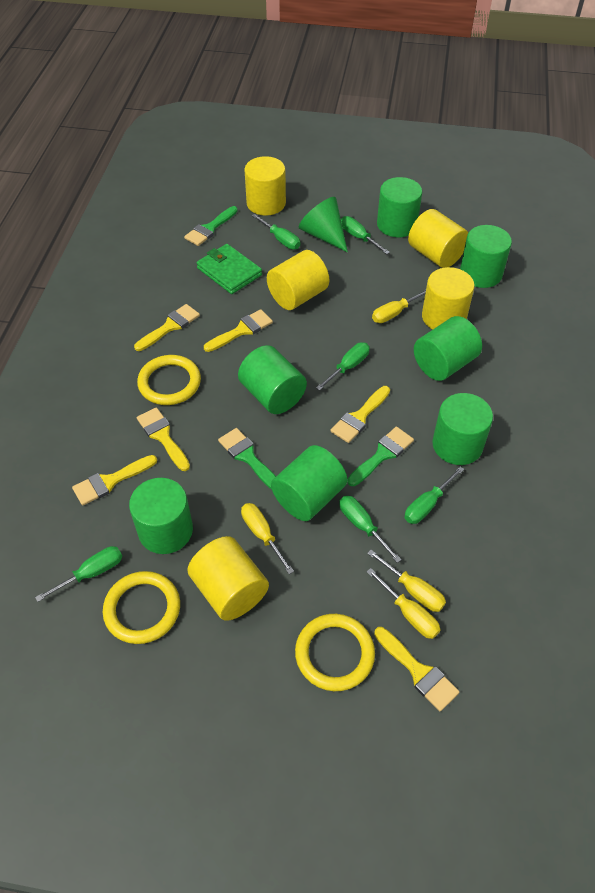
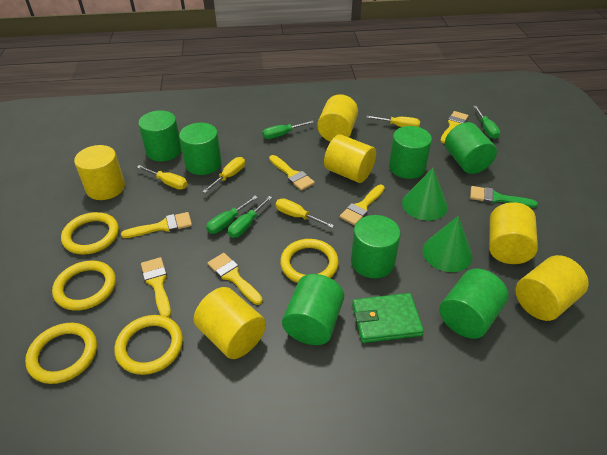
green brush: 3 -> 1
green cone: 1 -> 2
green screwdriver: 6 -> 4
yellow cylinder: 5 -> 6
yellow ring: 3 -> 5

